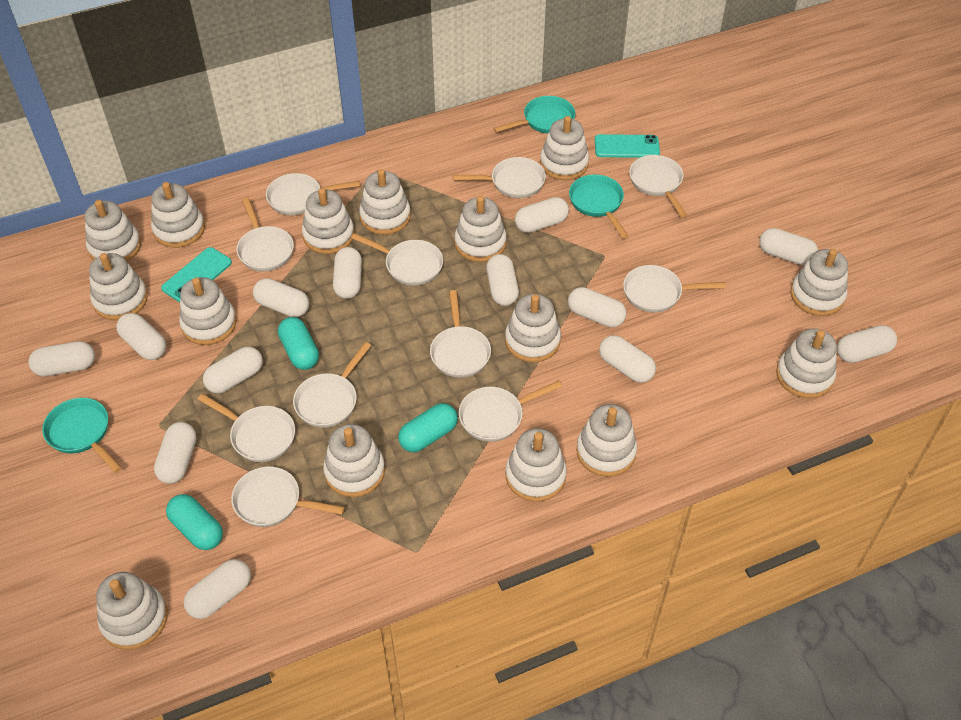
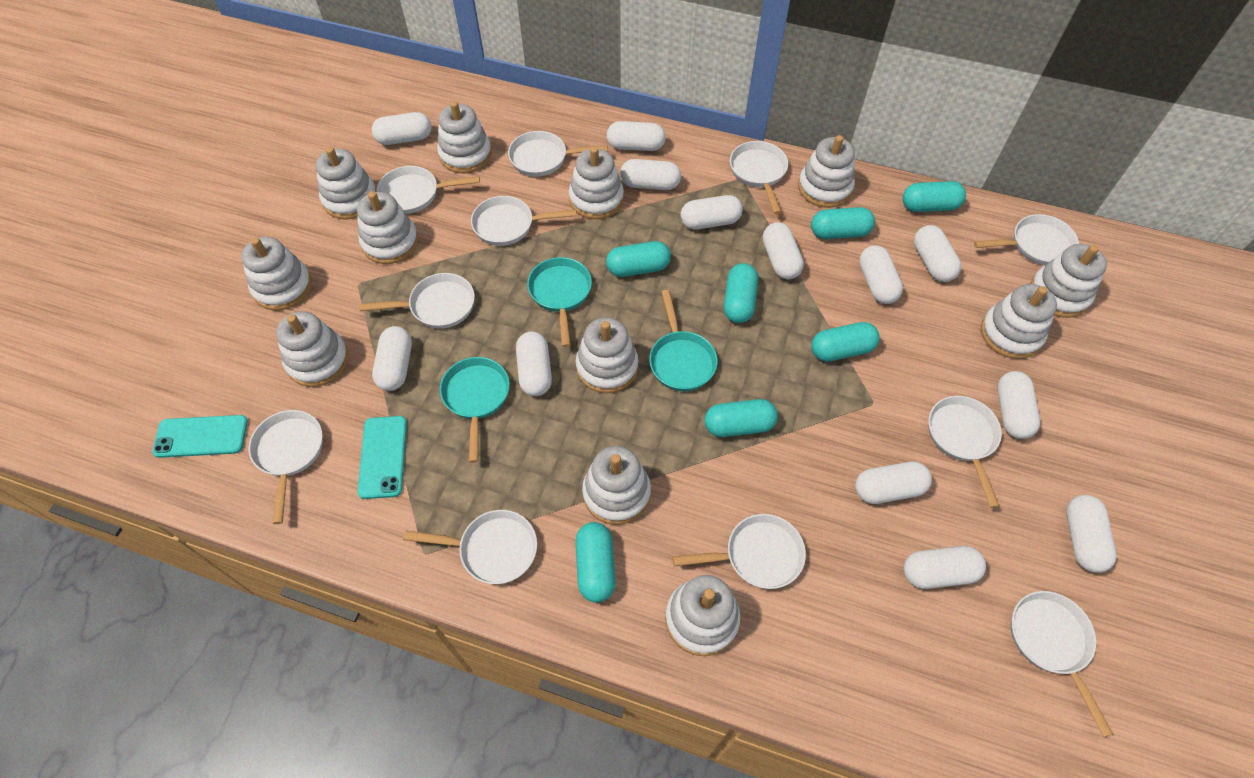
turquoise capsule: 3 -> 7
white stacking toy: 15 -> 12

